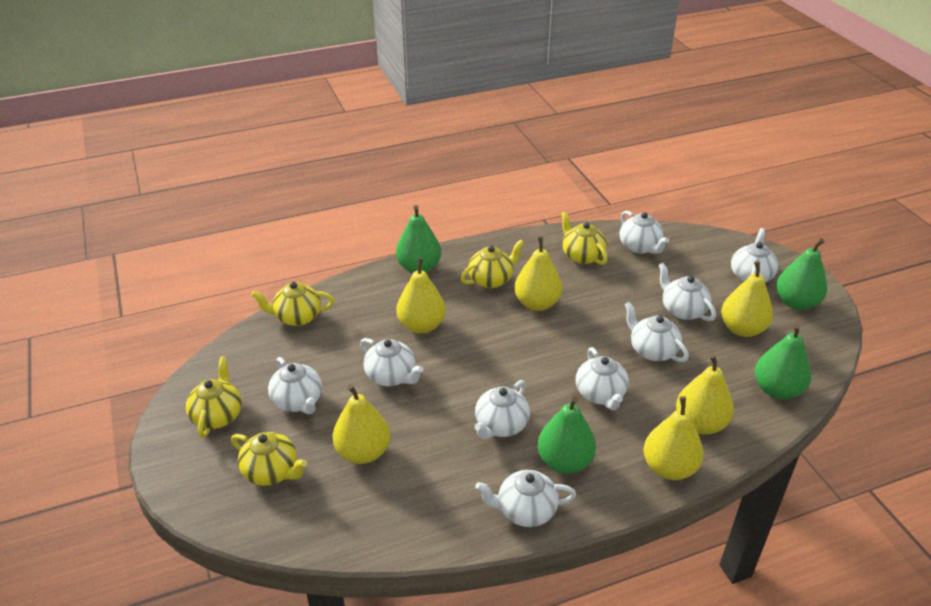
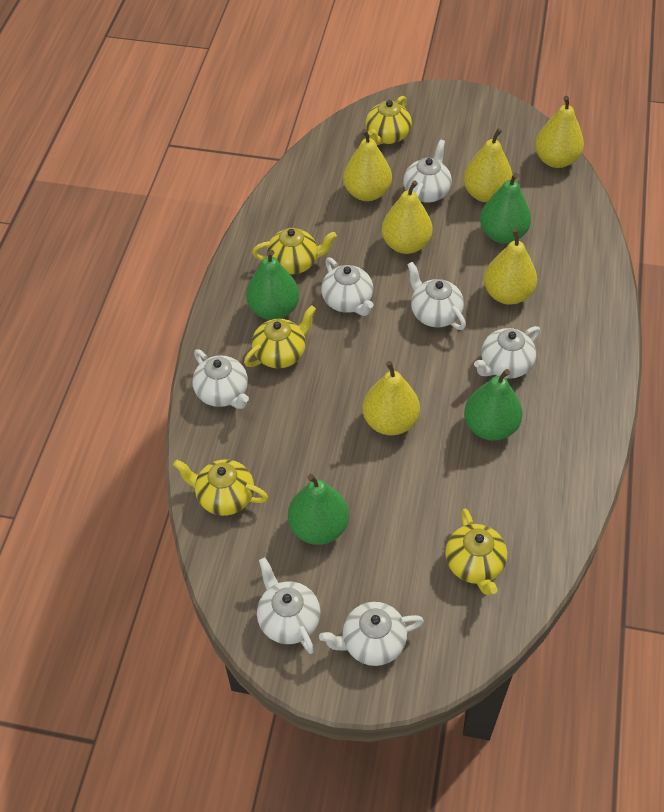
white teapot: 9 -> 7

